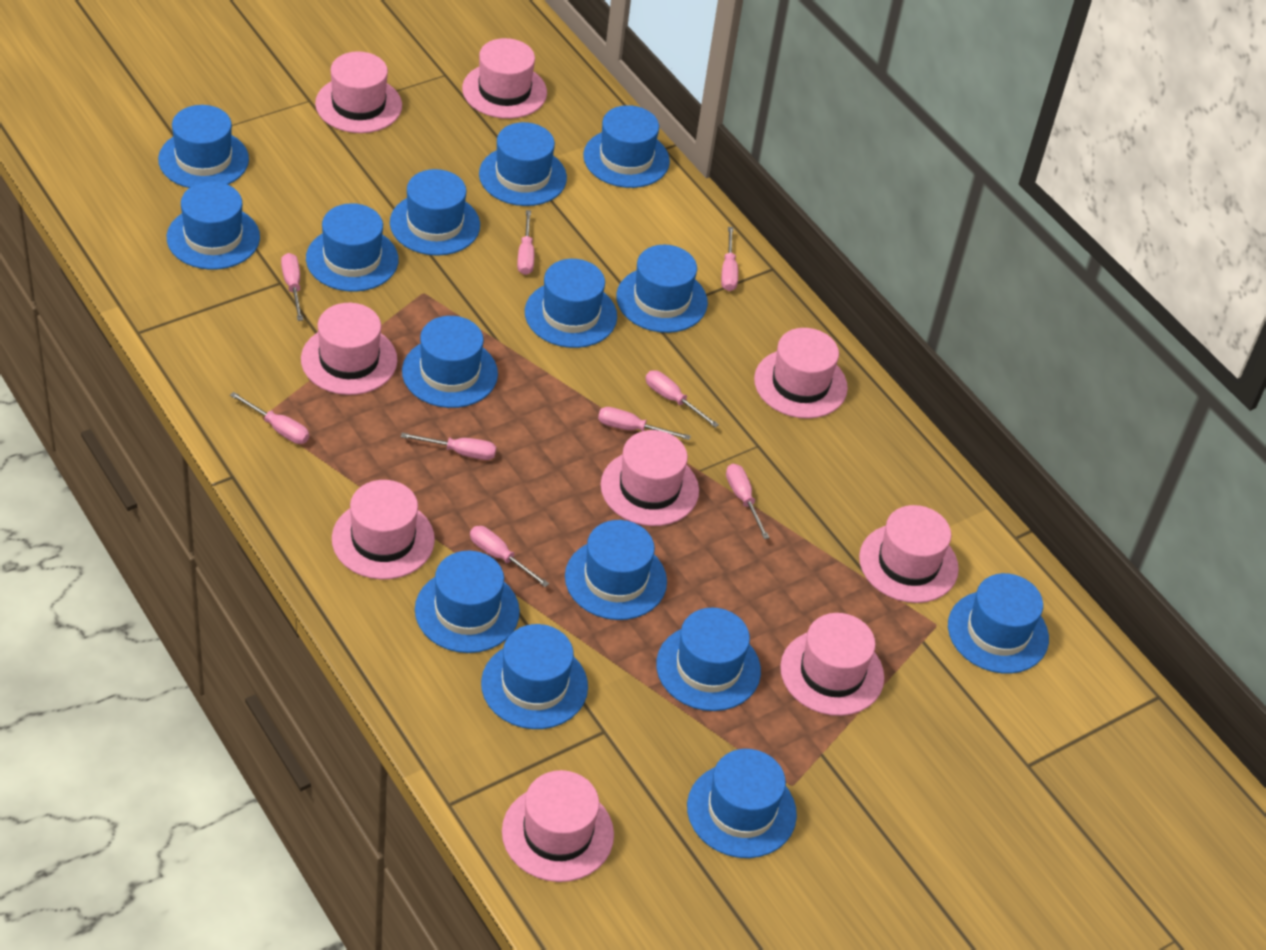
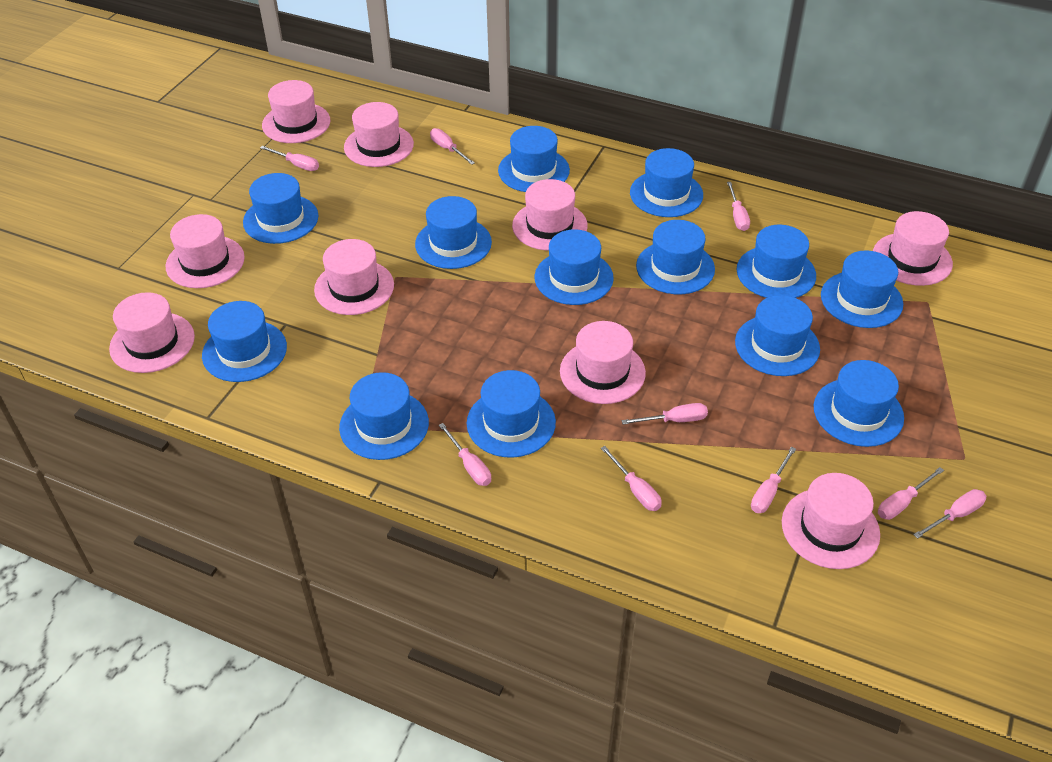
blue hat: 15 -> 13

